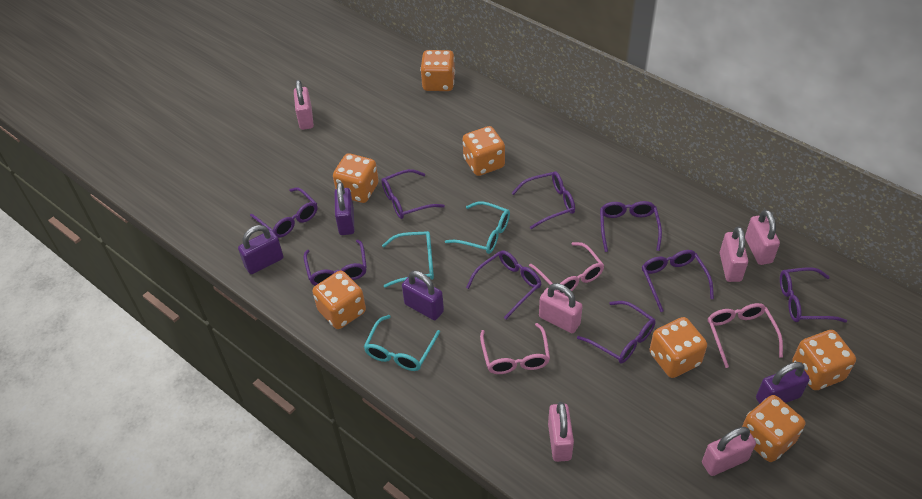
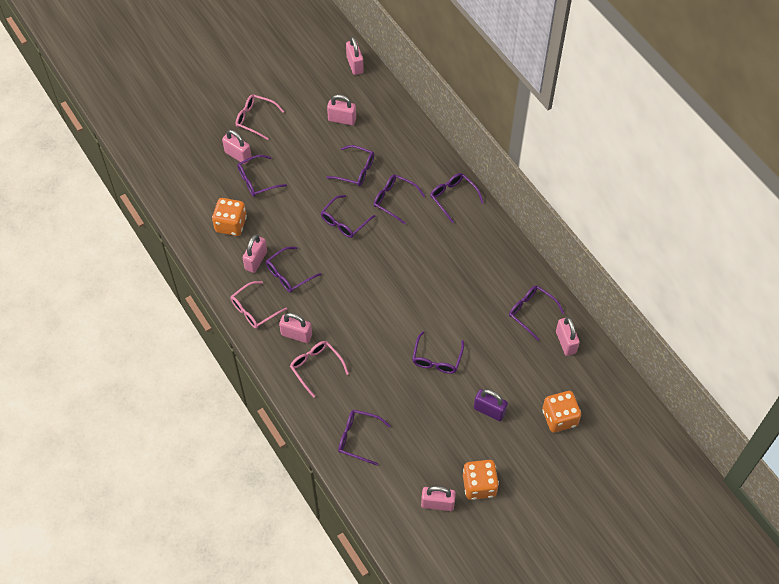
orange dice: 7 -> 3
pink padlock: 6 -> 7
purple padlock: 4 -> 1
turquoise glasses: 3 -> 0

